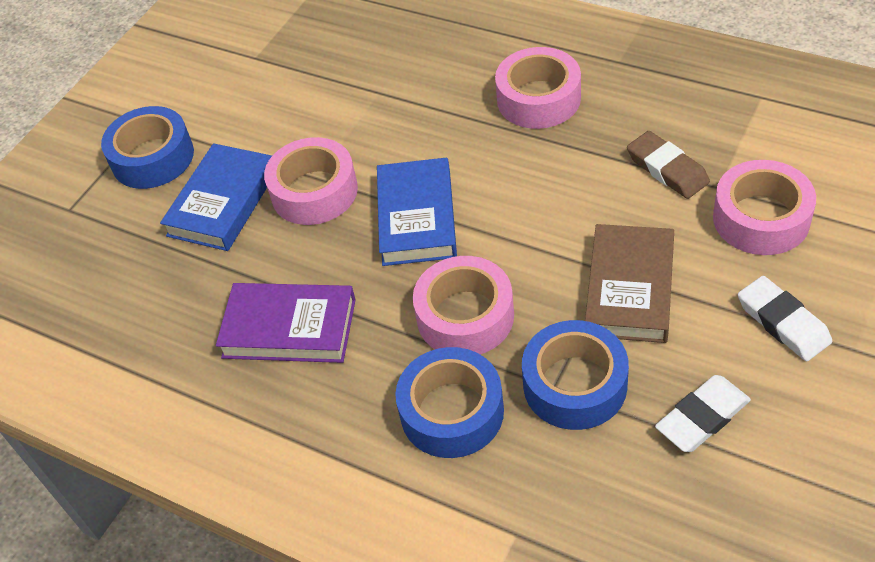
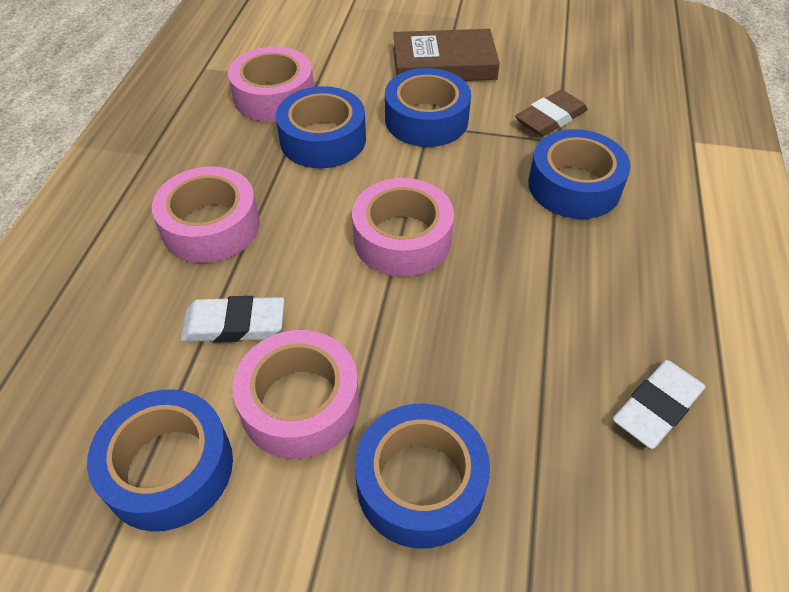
blue book: 2 -> 0
blue tape: 3 -> 5
purple book: 1 -> 0

